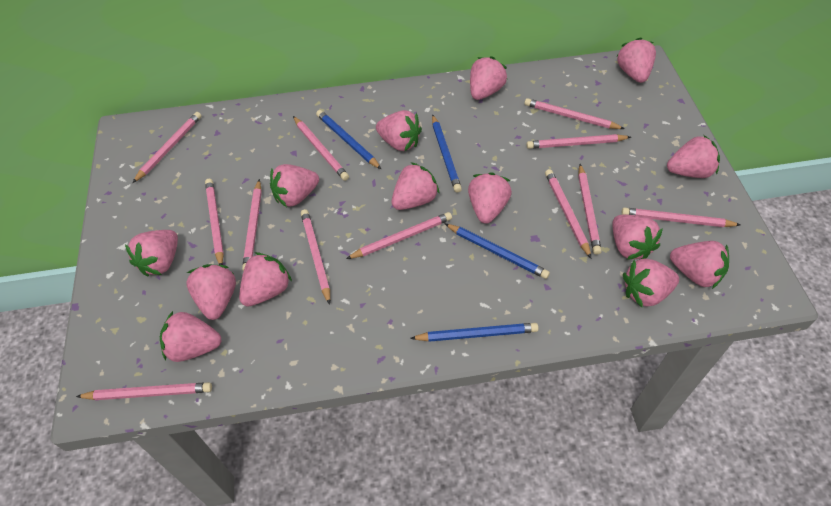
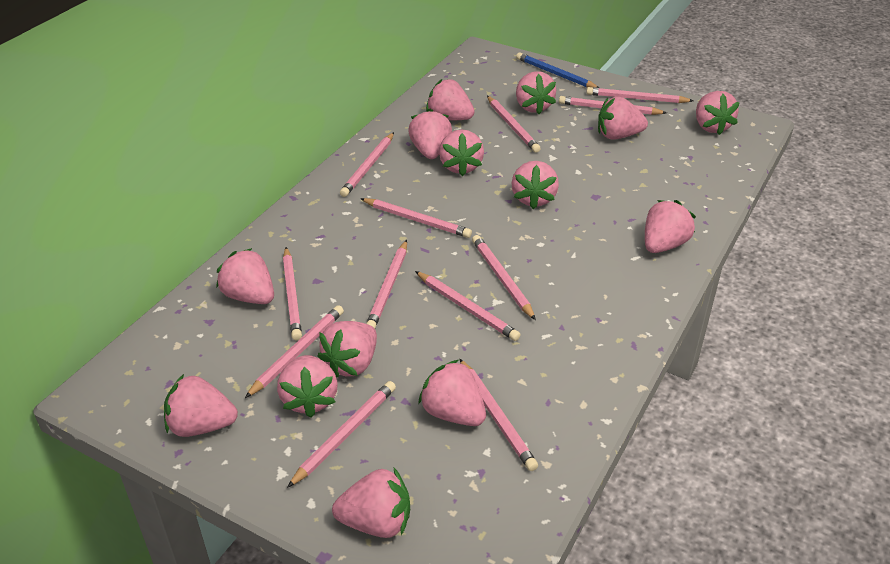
blue pencil: 4 -> 1

